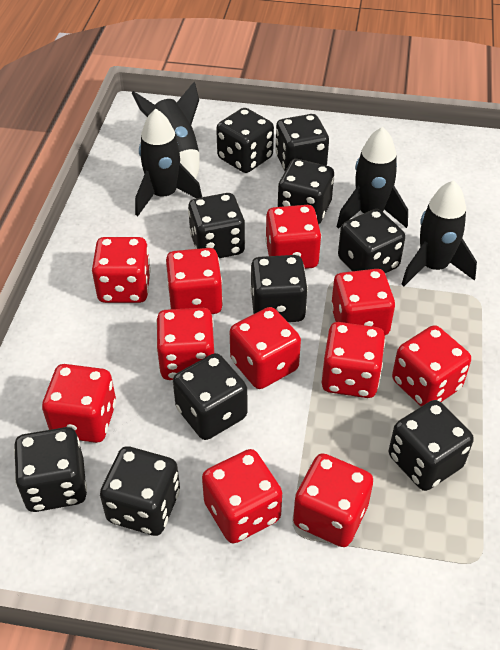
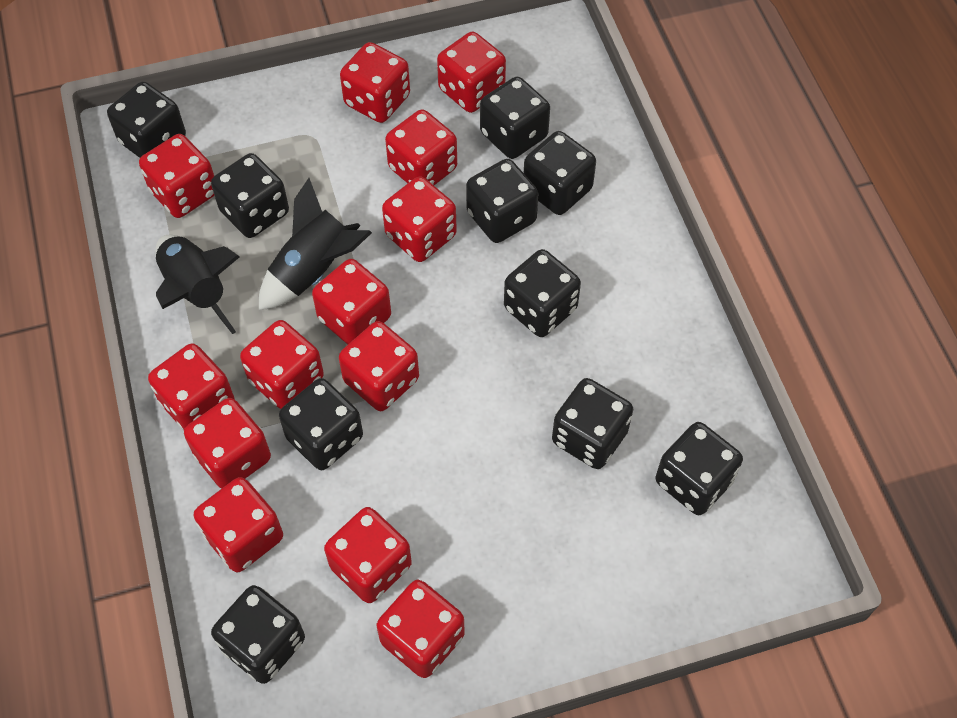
black rocket: 4 -> 2
red dice: 11 -> 13

